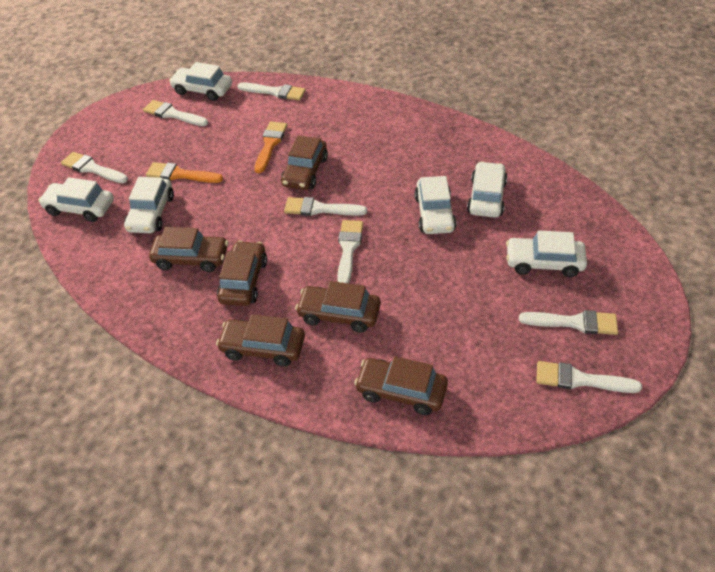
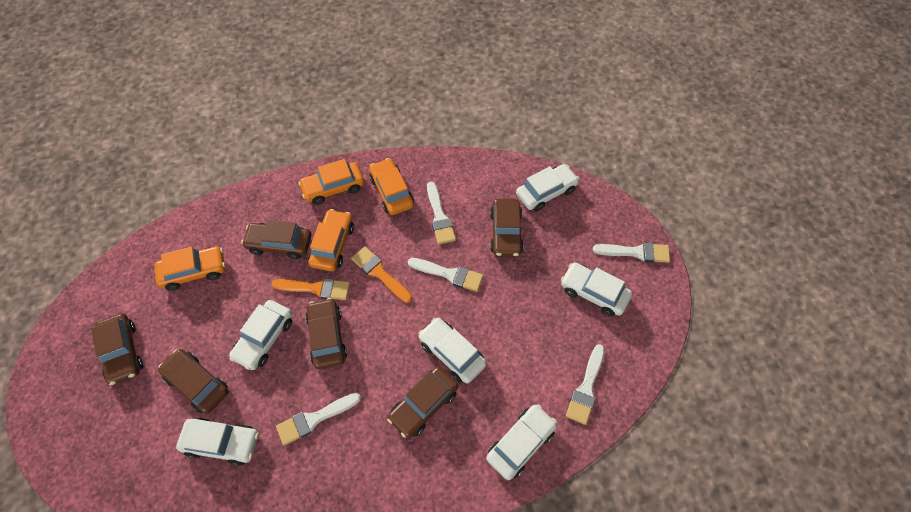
orange car: 0 -> 4
white brush: 7 -> 5

